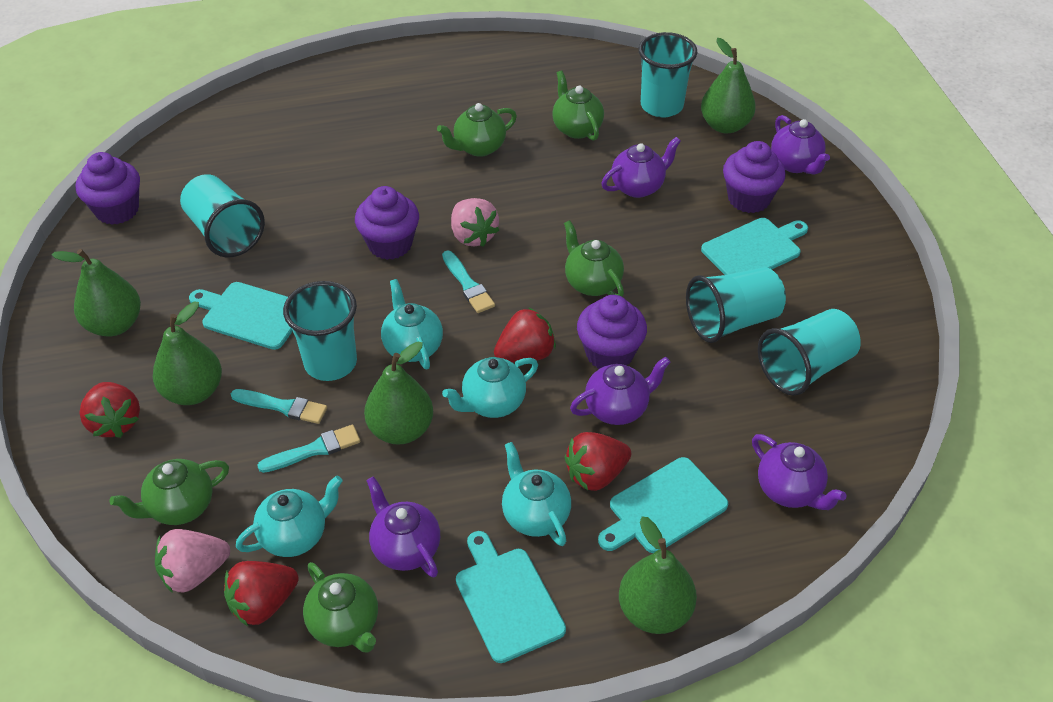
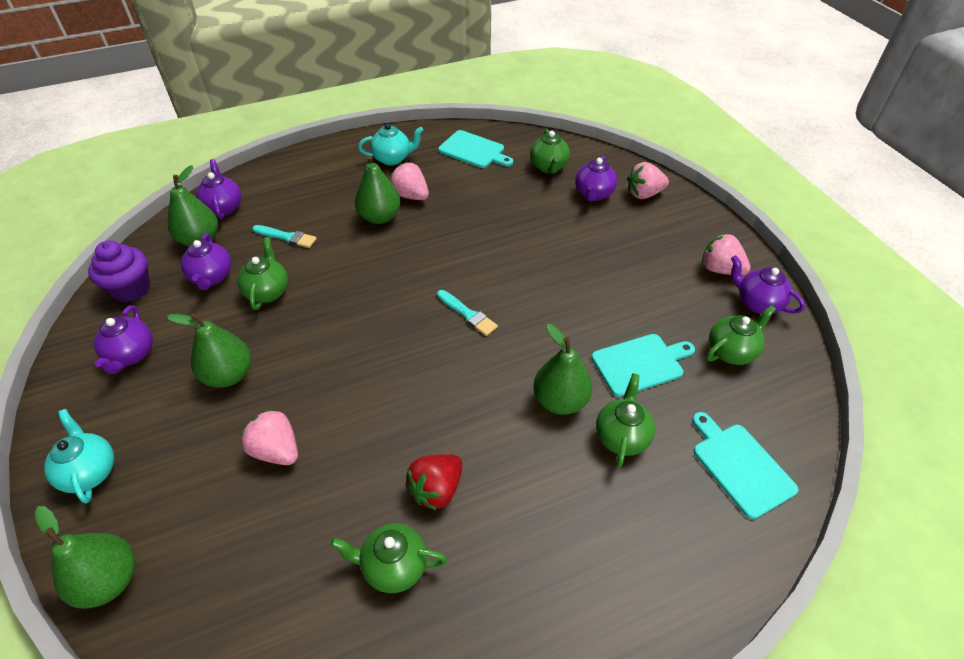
pink strawberry: 2 -> 4
purple cupcake: 4 -> 1
red strawberry: 4 -> 1
turquoise brush: 3 -> 2
turquoise cup: 5 -> 0
turquoise cutting board: 4 -> 3
turquoise teapot: 4 -> 2

